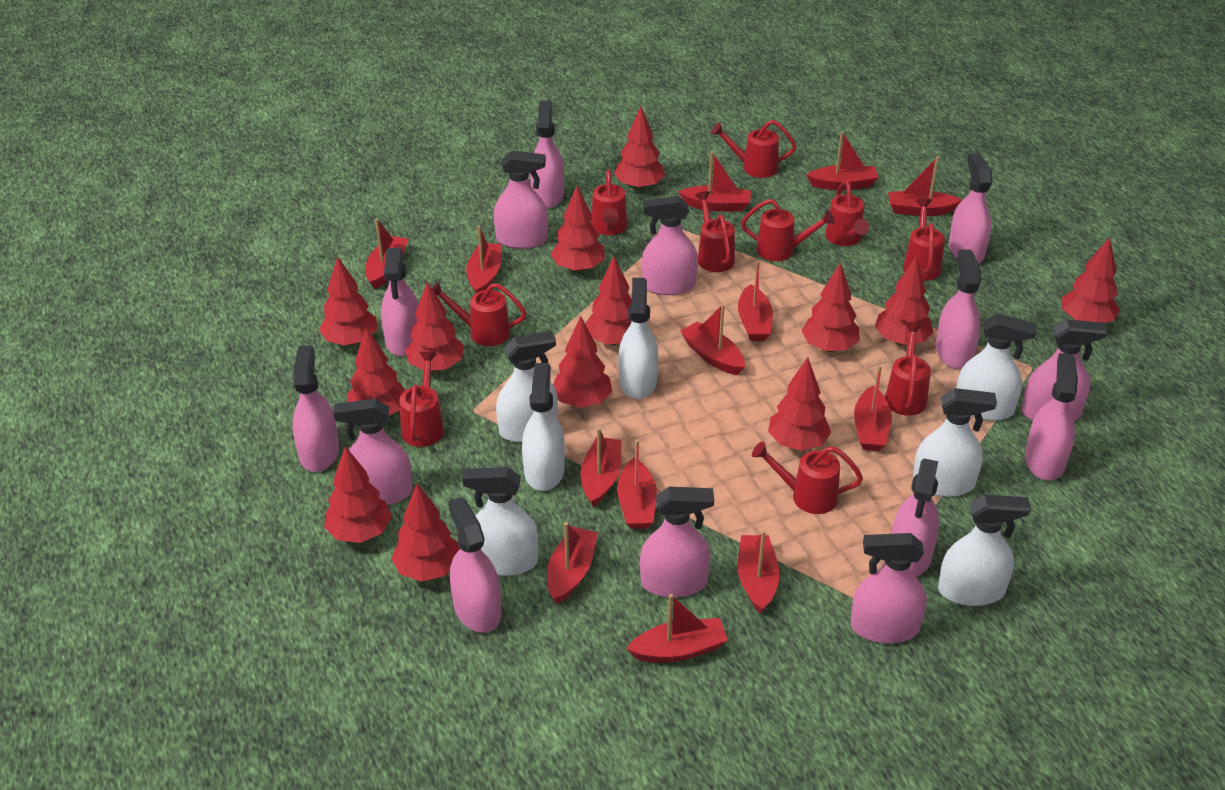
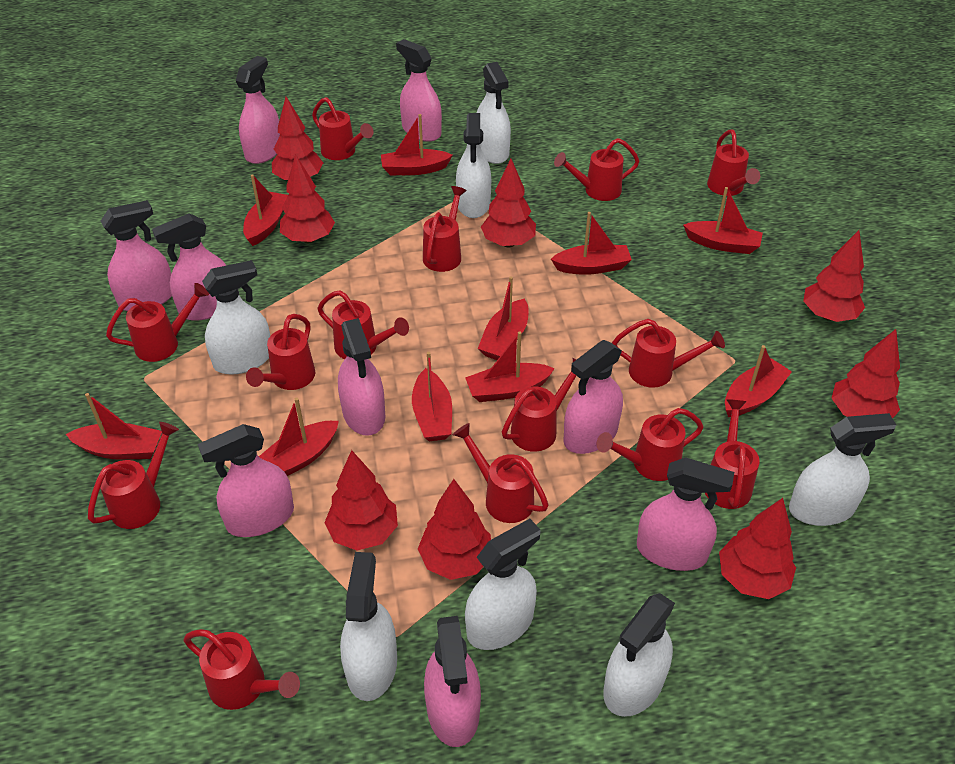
pink spray bottle: 14 -> 9
red boat: 13 -> 10
red tree: 13 -> 8
red watering can: 10 -> 14

